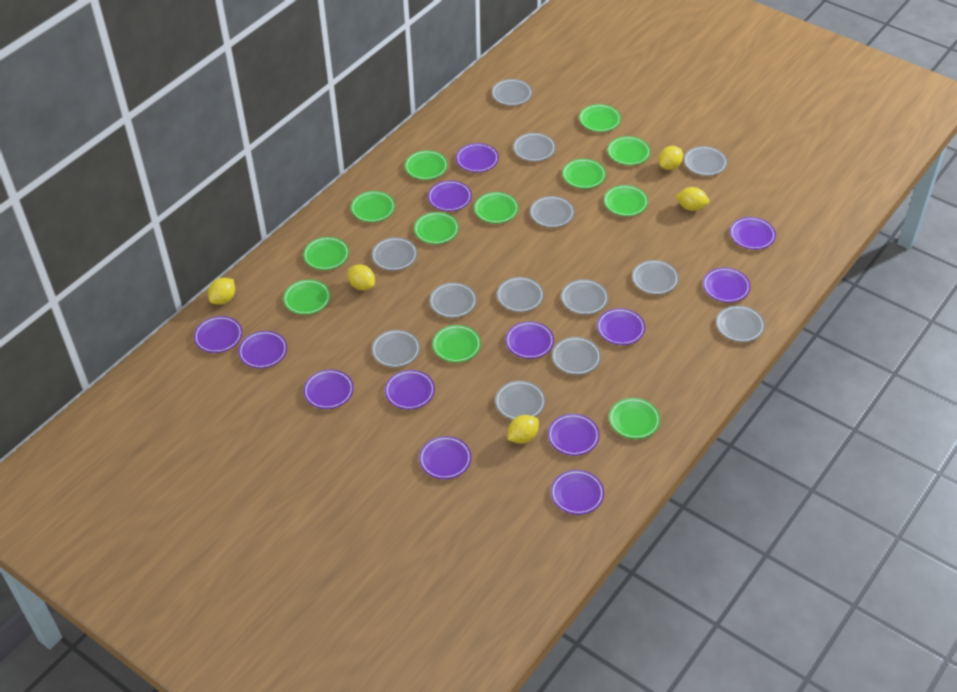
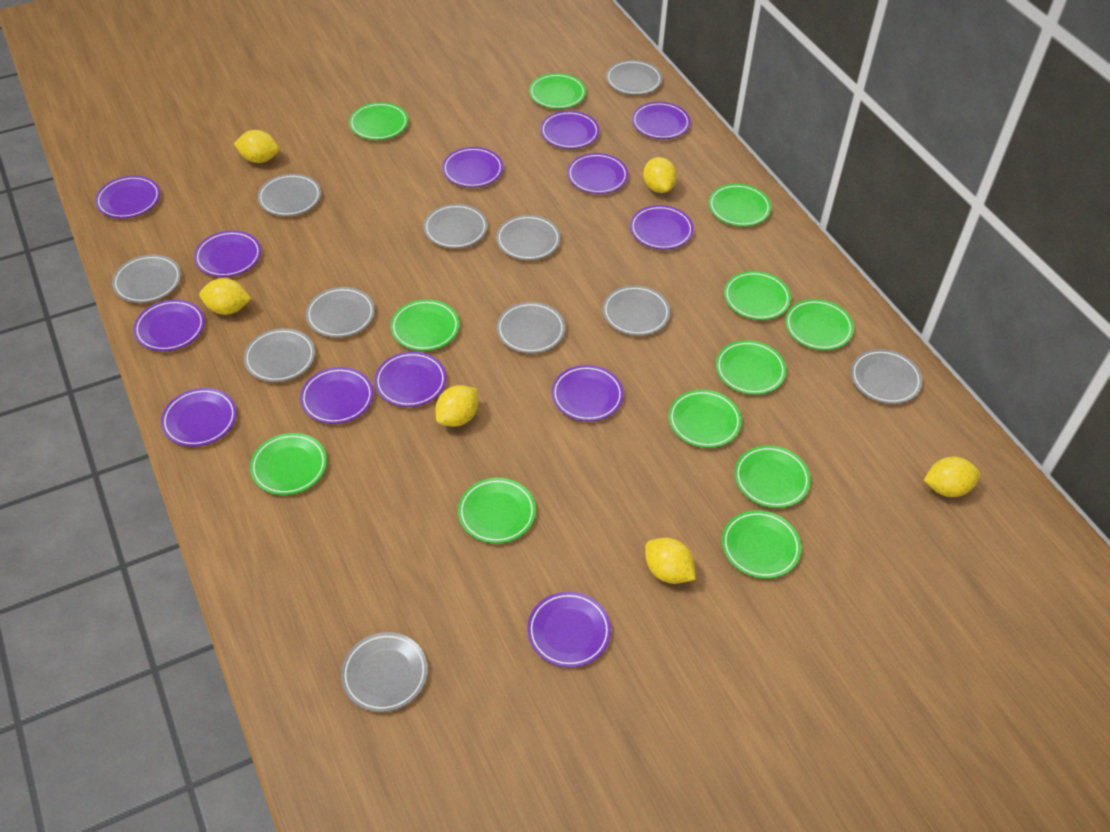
grey plate: 13 -> 11
yellow lemon: 5 -> 6

